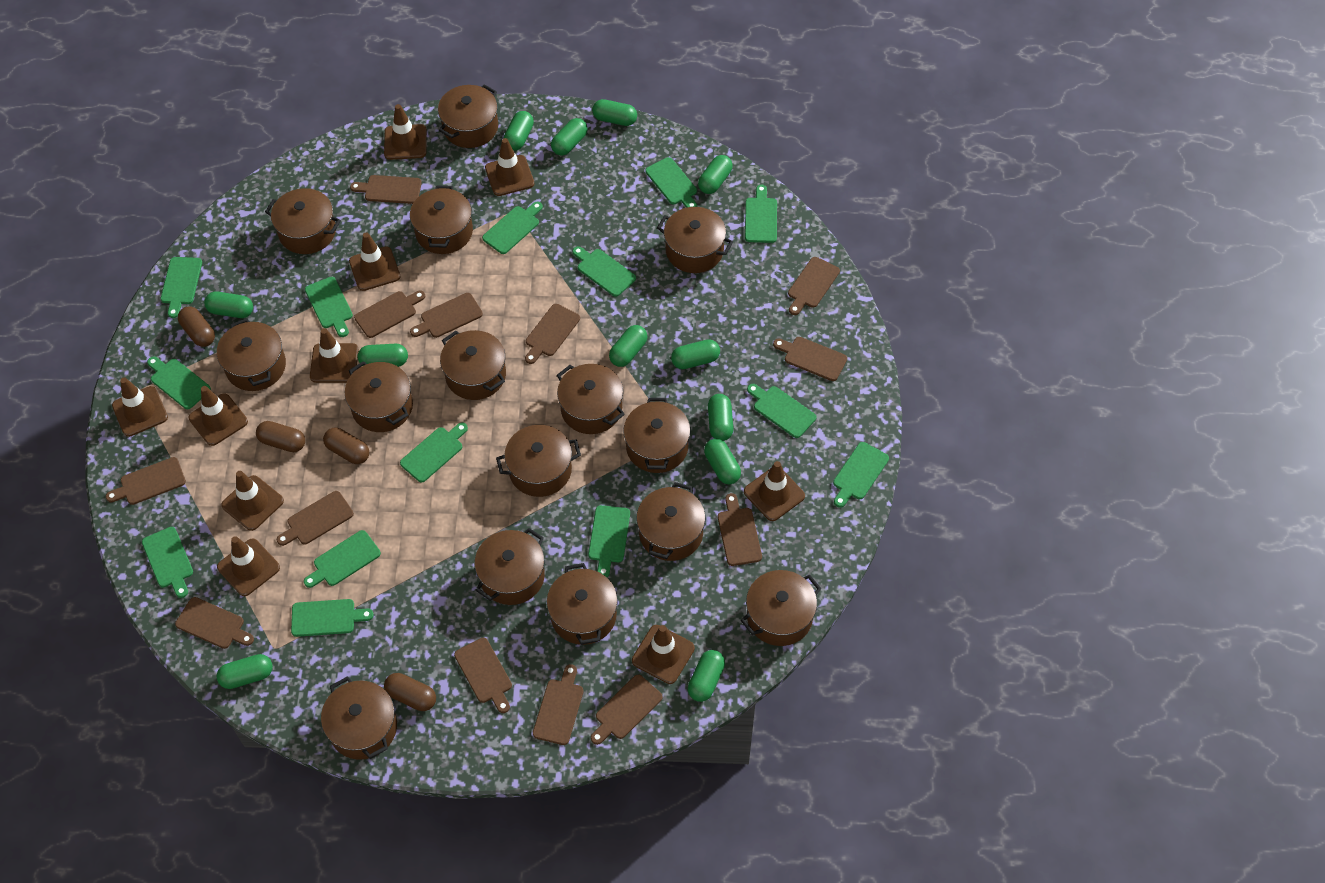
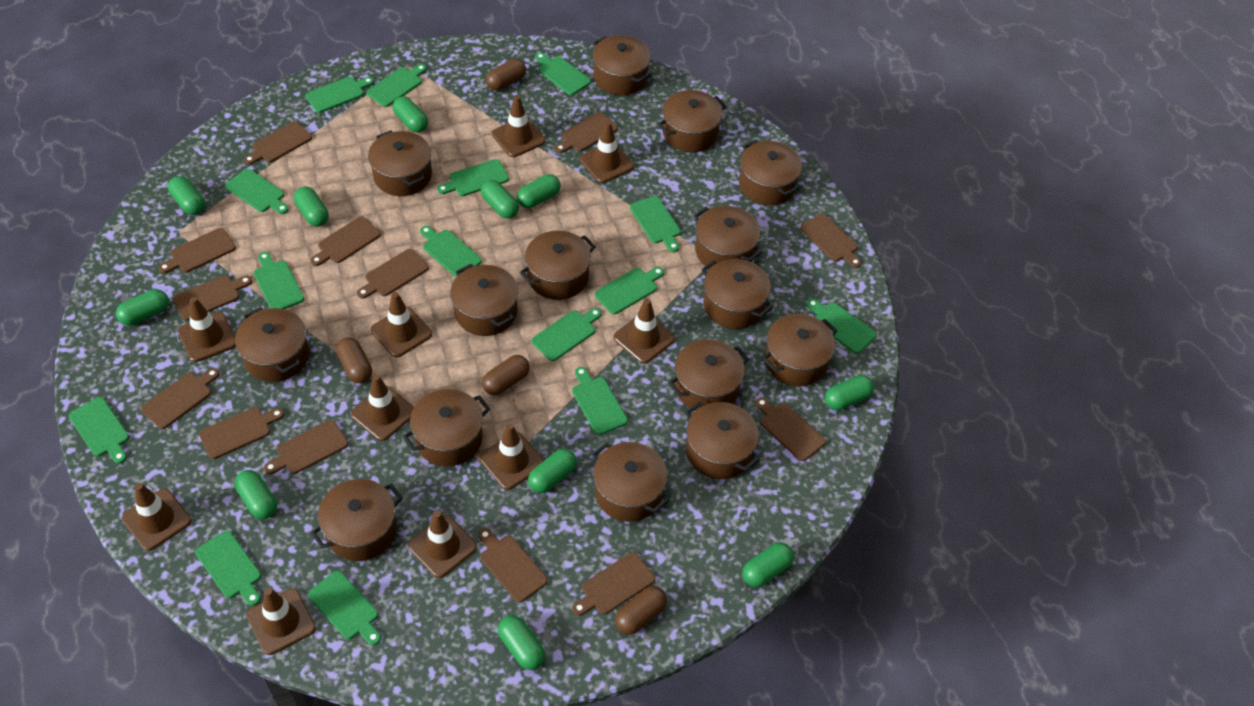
green capsule: 12 -> 11
green cutting board: 14 -> 15

